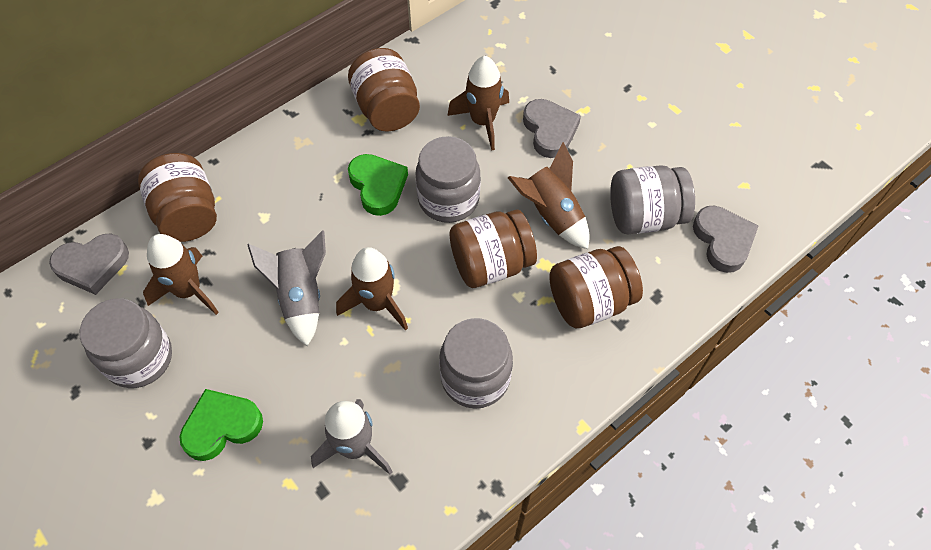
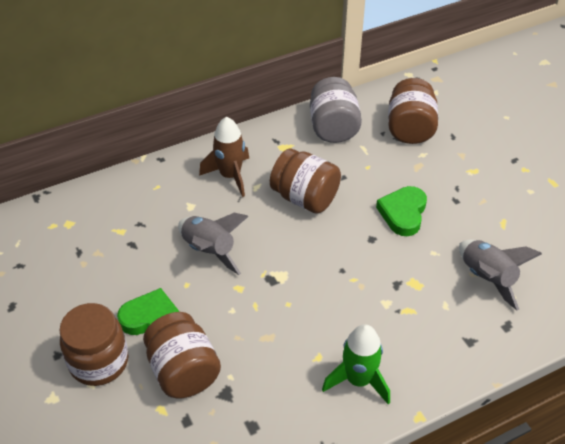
brown rocket: 4 -> 1
green rocket: 0 -> 1
grey heart: 3 -> 0
grey jar: 4 -> 1

